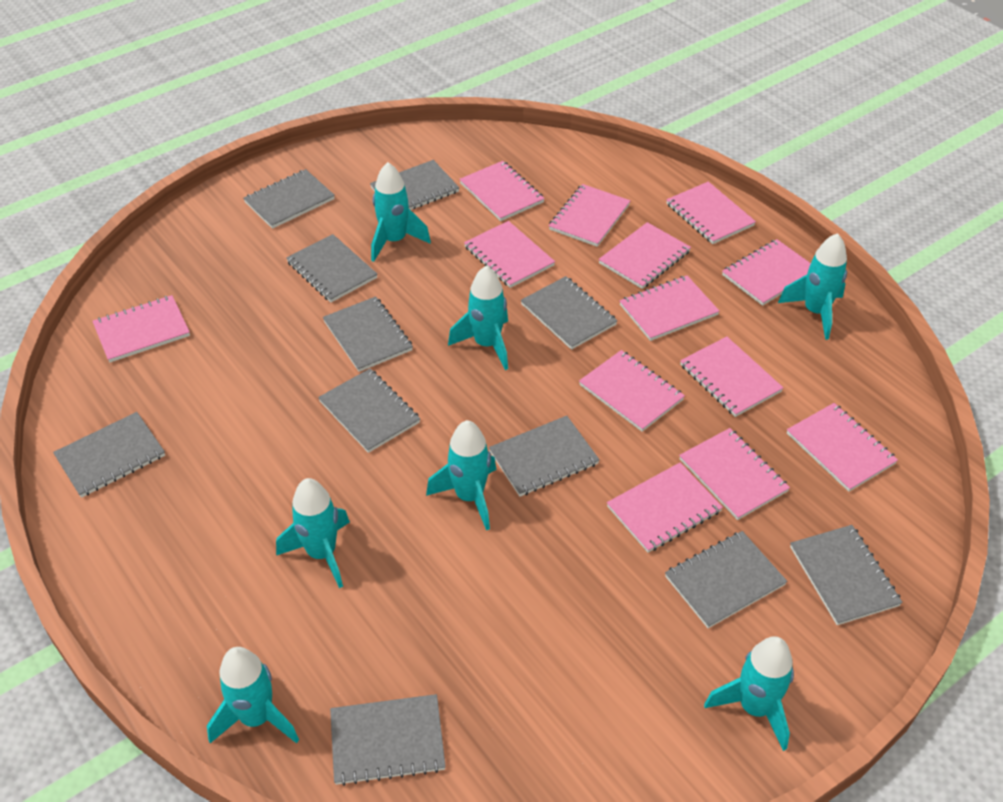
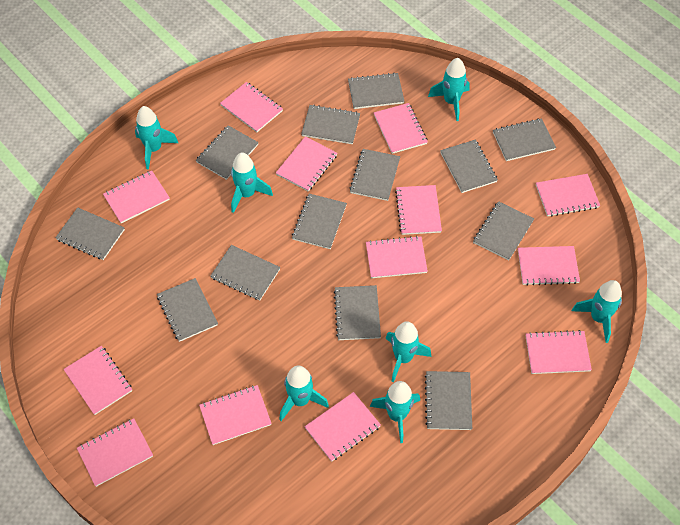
grey notebook: 11 -> 13

